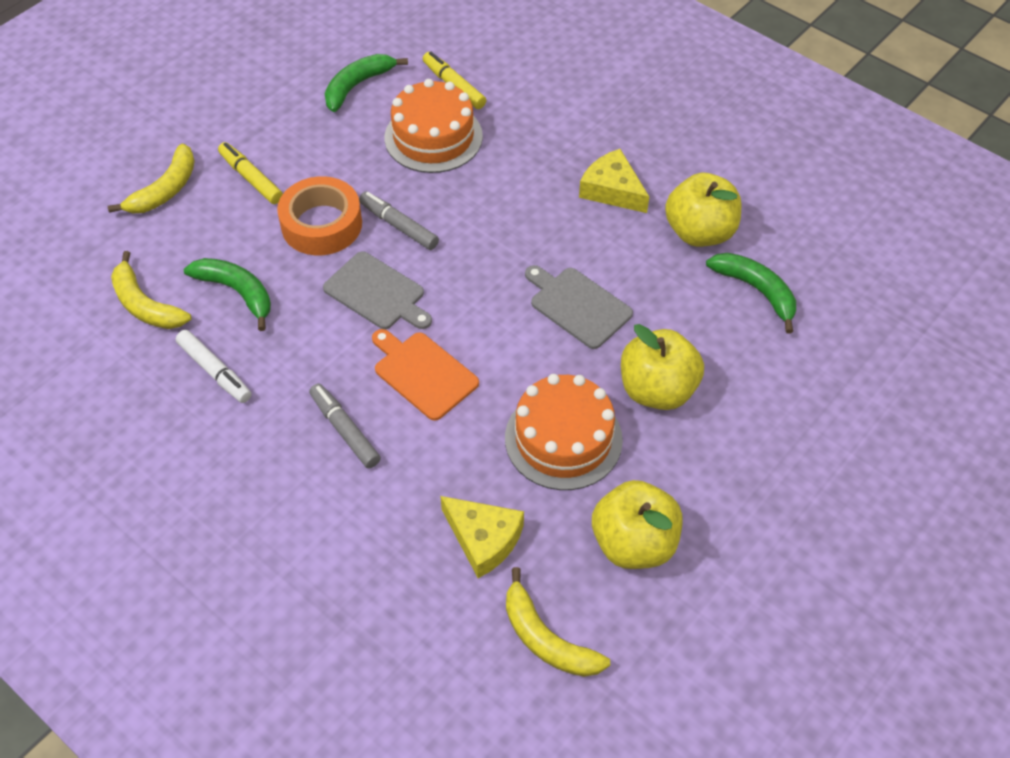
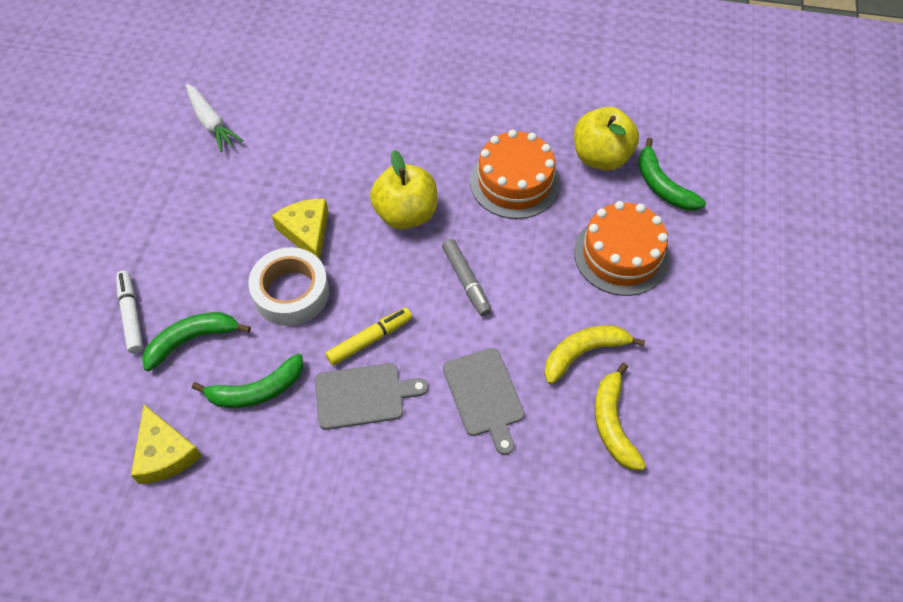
grey marker: 2 -> 1
orange cutting board: 1 -> 0
orange tape: 1 -> 0
white carrot: 0 -> 1
white tape: 0 -> 1
yellow apple: 3 -> 2
yellow banana: 3 -> 2
yellow marker: 2 -> 1

